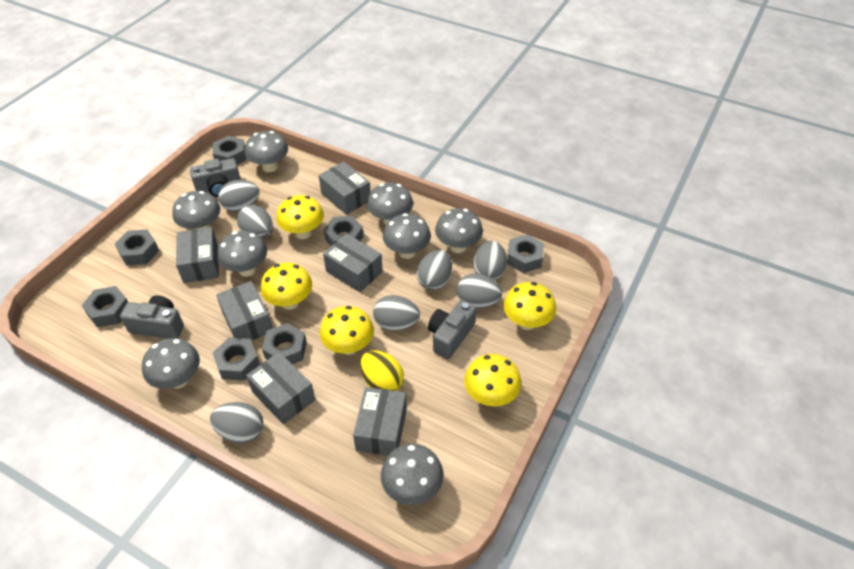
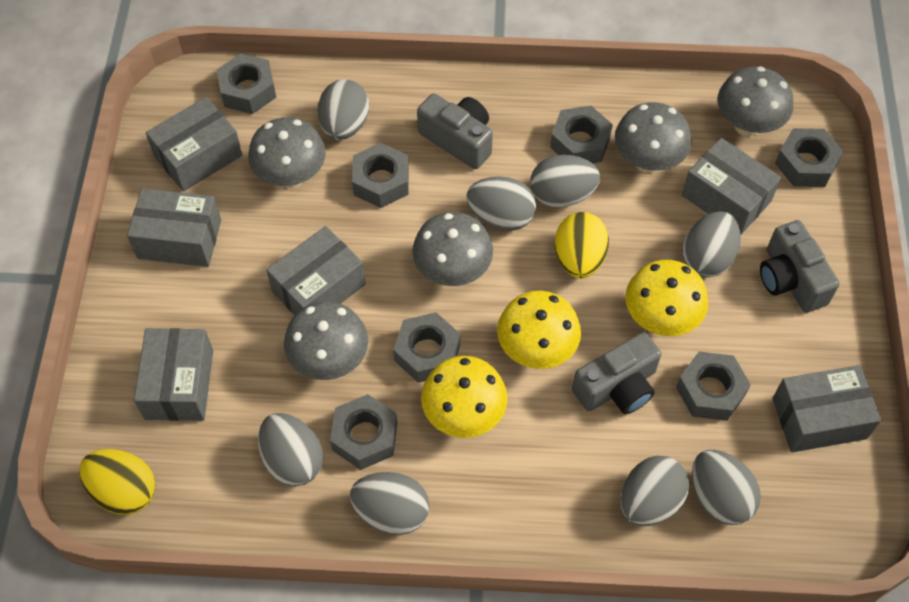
grey egg: 7 -> 8
grey mushroom: 8 -> 5
yellow egg: 1 -> 2
yellow mushroom: 5 -> 3

